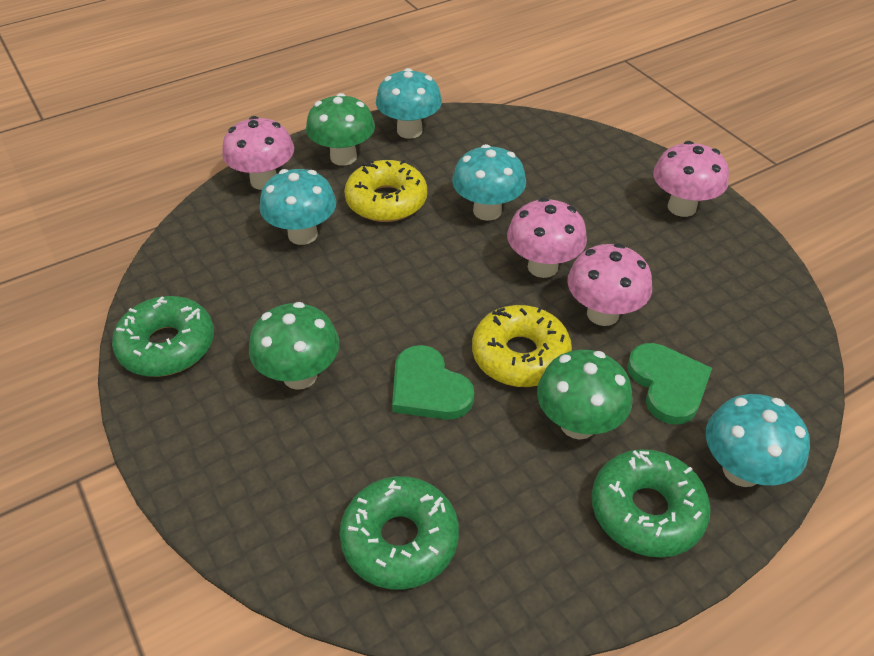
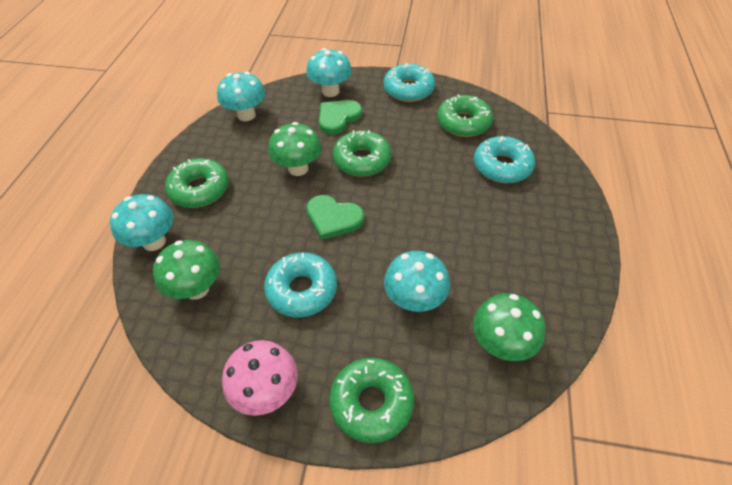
green donut: 3 -> 4
pink mushroom: 4 -> 1
turquoise donut: 0 -> 3
yellow donut: 2 -> 0

